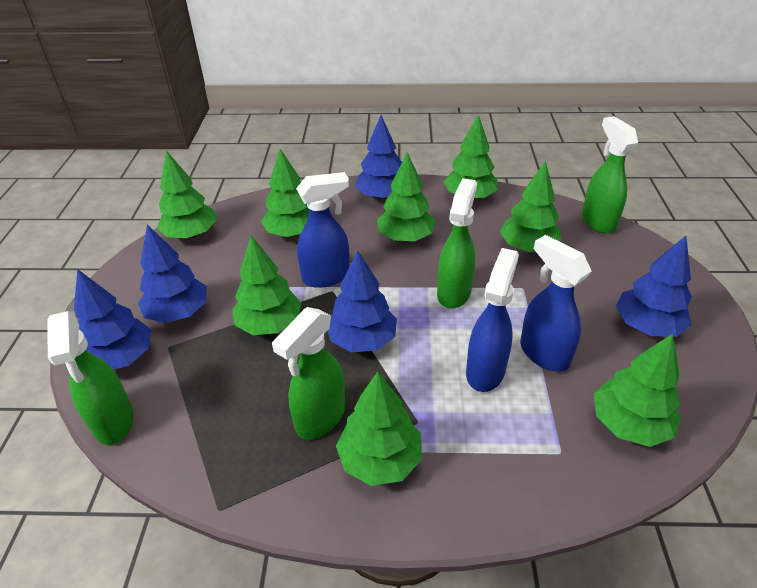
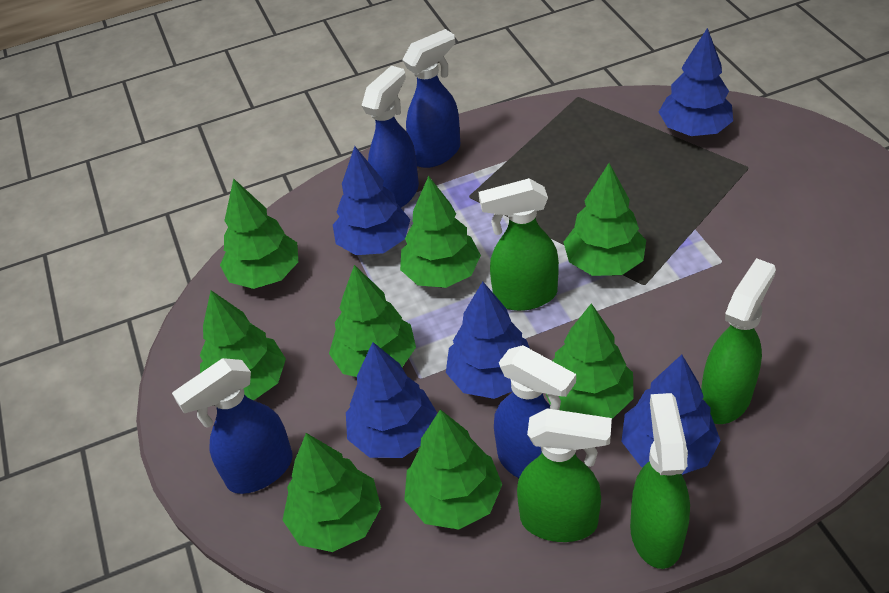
blue spray bottle: 3 -> 4

